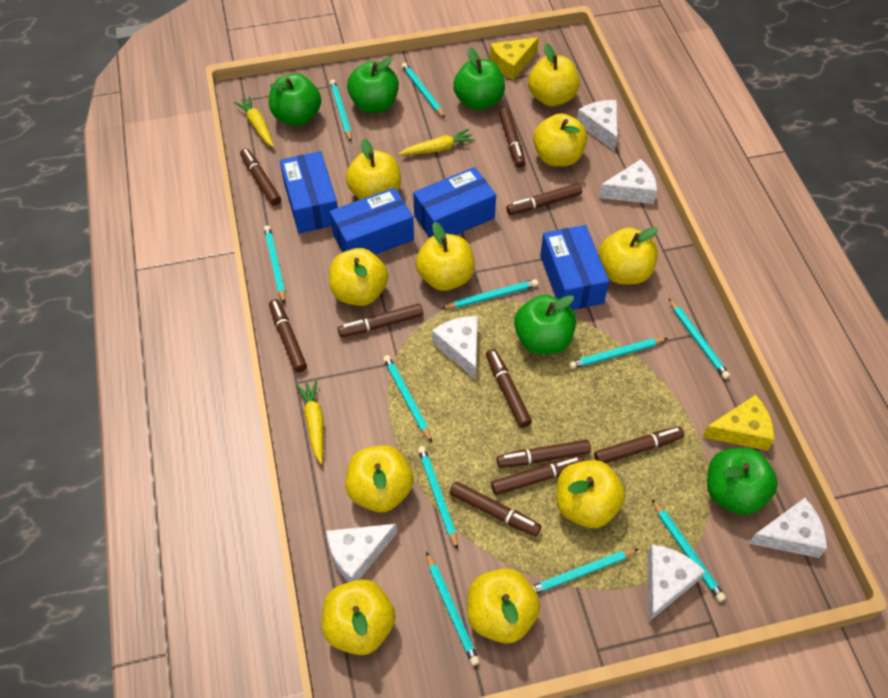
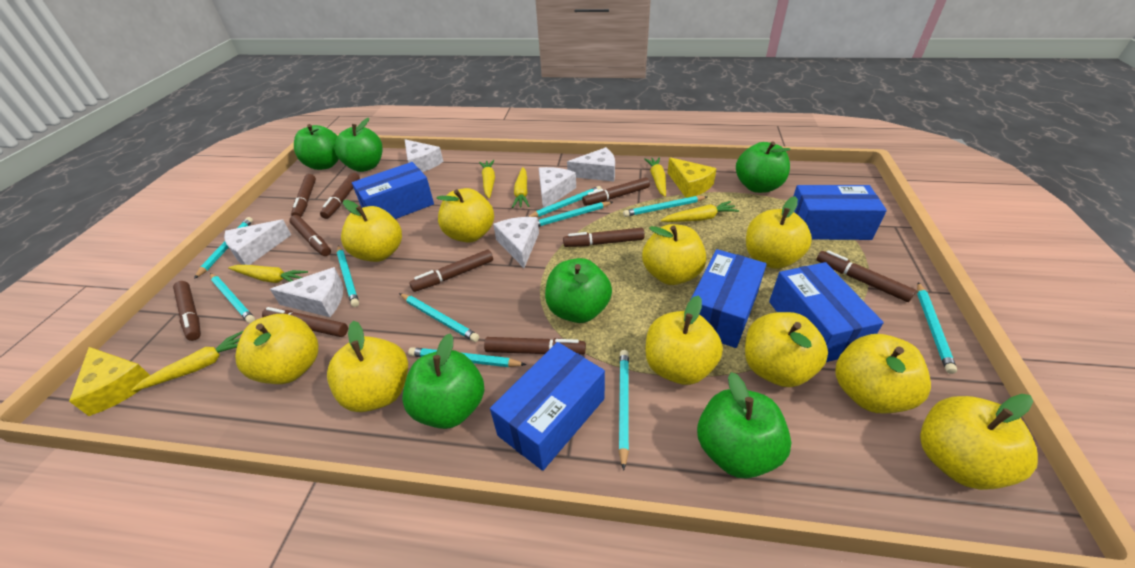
blue box: 4 -> 5
green apple: 5 -> 6
turquoise pencil: 11 -> 10
yellow carrot: 3 -> 6

